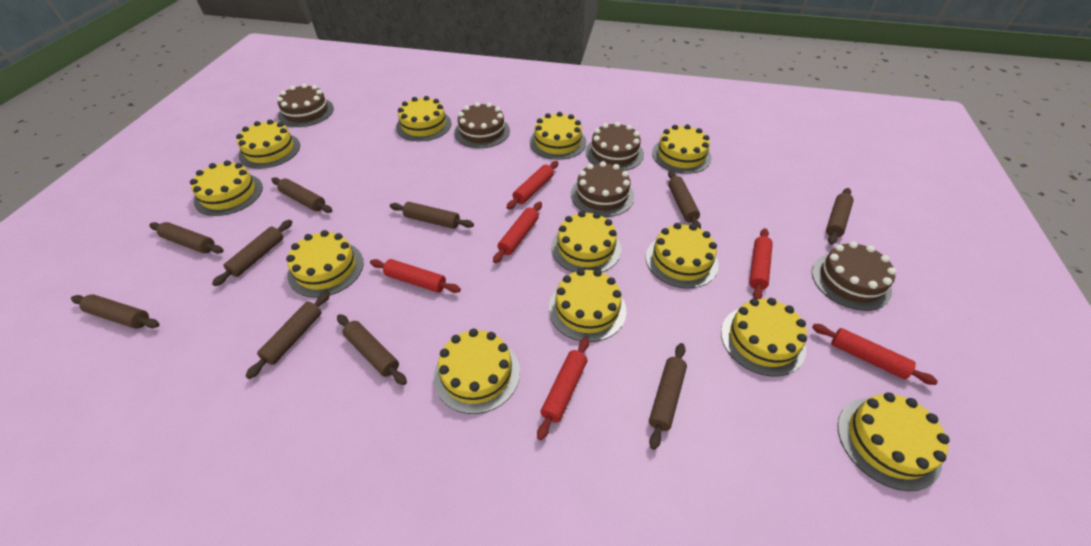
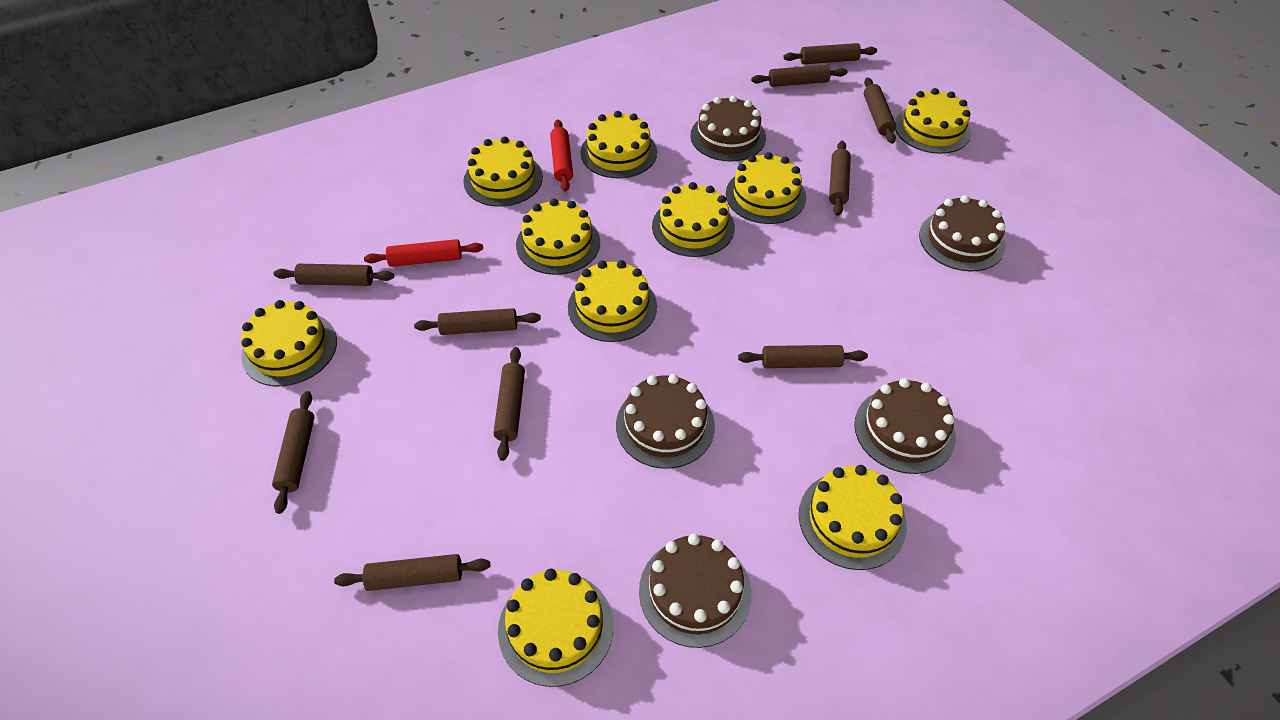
red rolling pin: 6 -> 2
yellow cake: 12 -> 10

